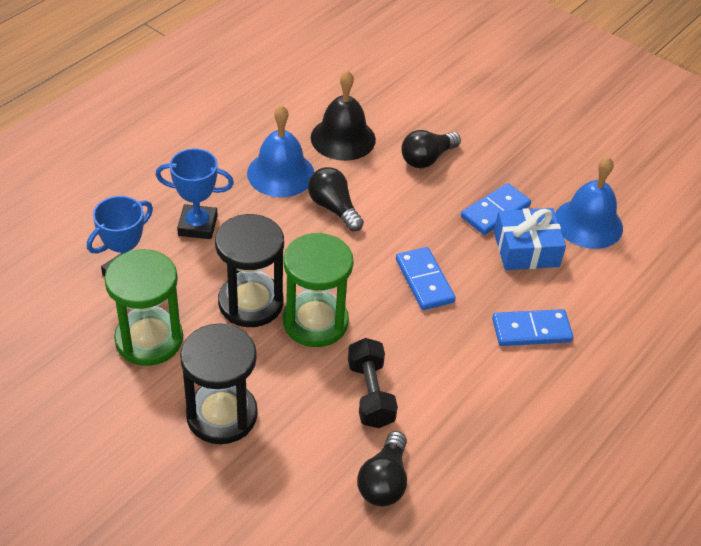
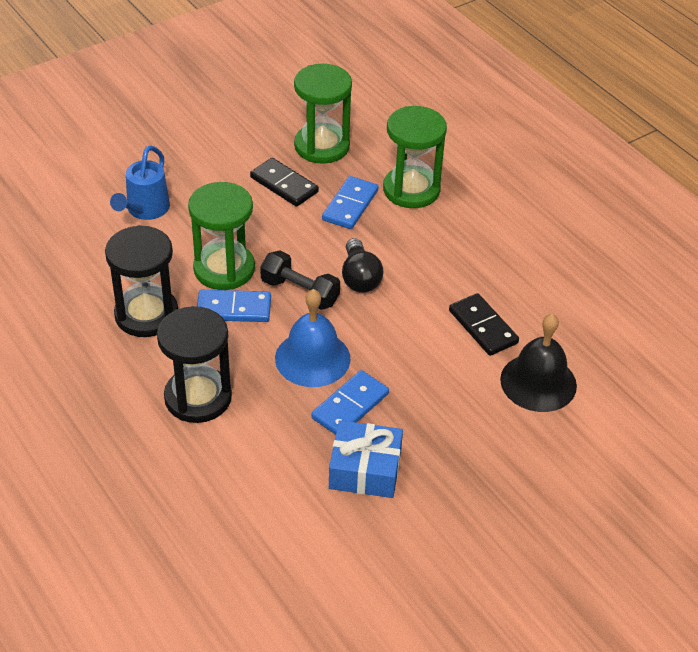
black domino: 0 -> 2
black light bulb: 3 -> 1
blue bell: 2 -> 1
blue trophy: 2 -> 0
blue watering can: 0 -> 1
green hourglass: 2 -> 3

